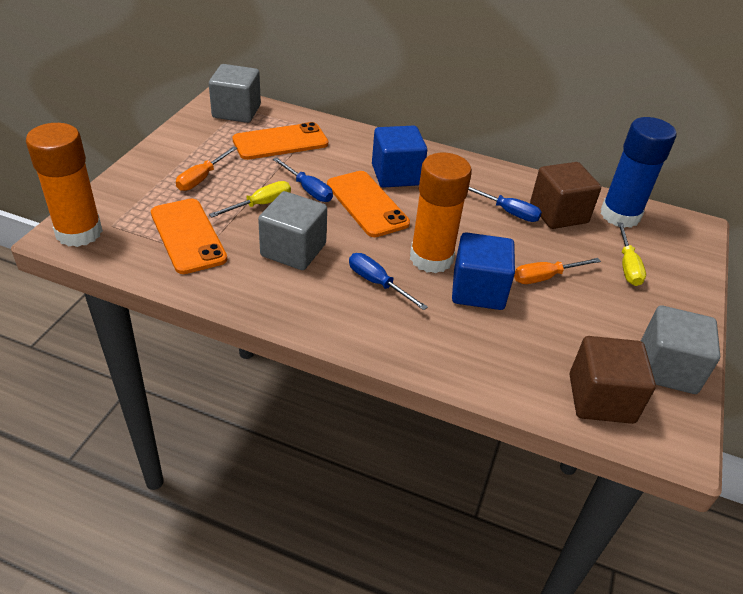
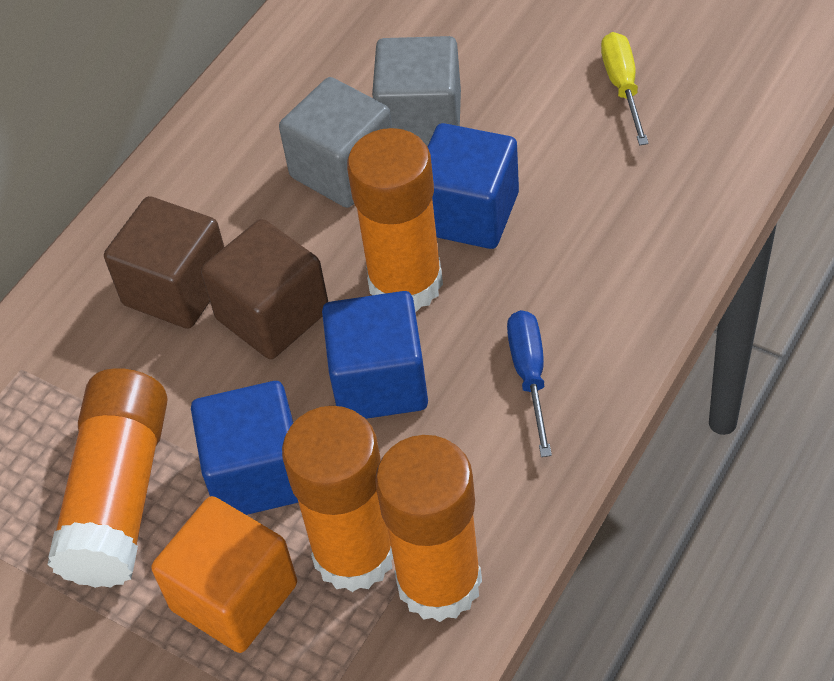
blue cube: 2 -> 3
blue glue stick: 1 -> 0
blue screwdriver: 3 -> 1
grey cube: 3 -> 2
orange cube: 0 -> 1
orange glue stick: 2 -> 4
orange phone: 3 -> 0
orange screwdriver: 2 -> 0
yellow screwdriver: 2 -> 1

